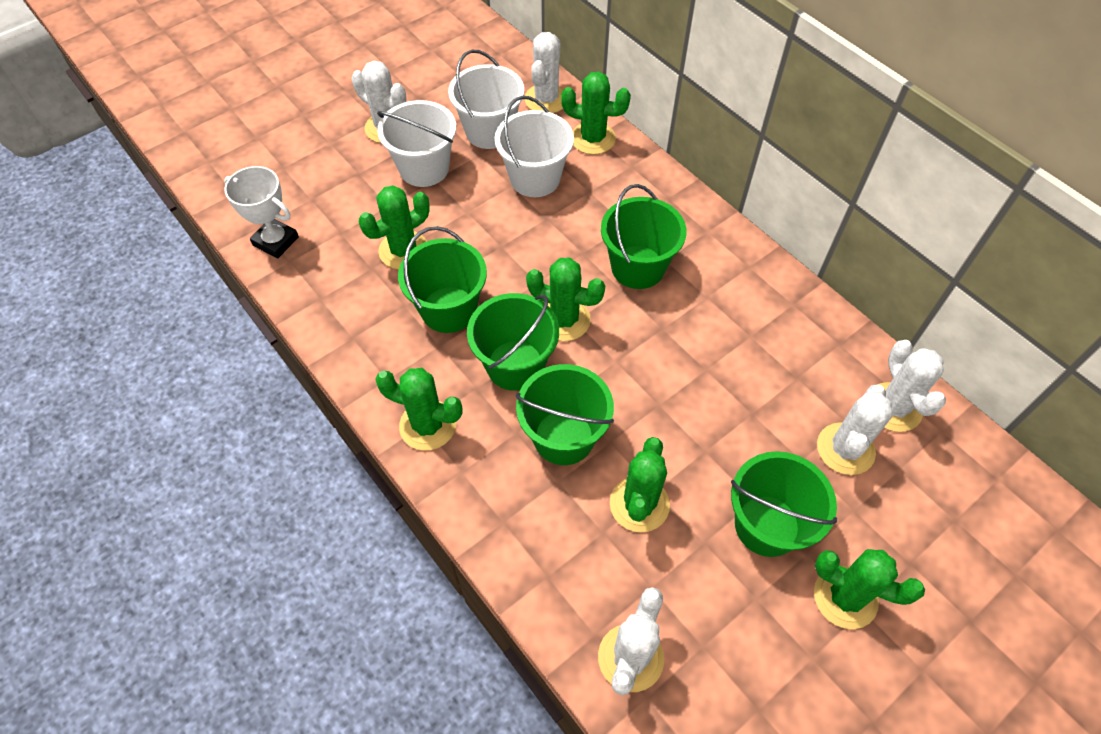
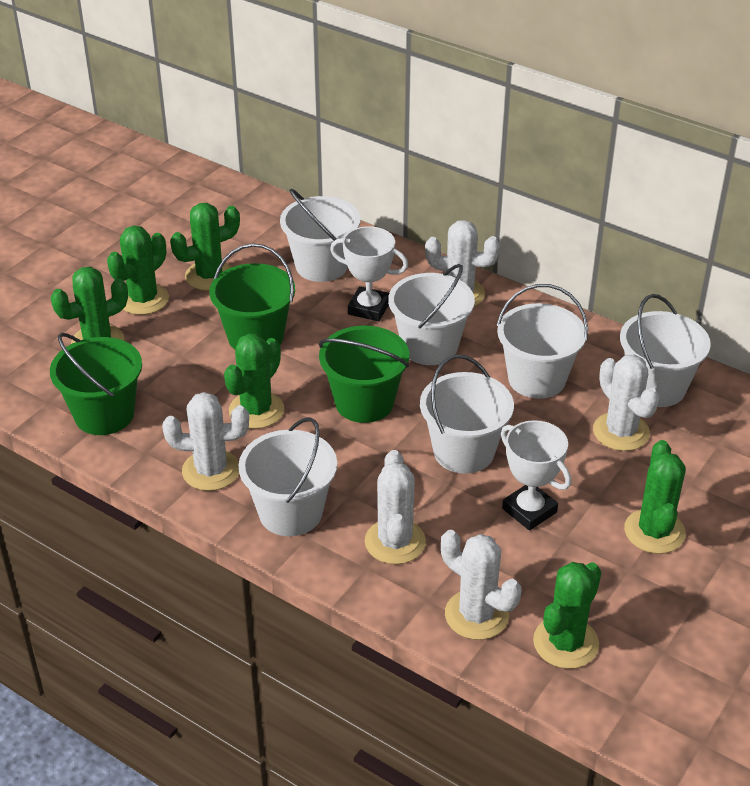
green bucket: 5 -> 3
white bucket: 3 -> 6
white trophy: 1 -> 2

